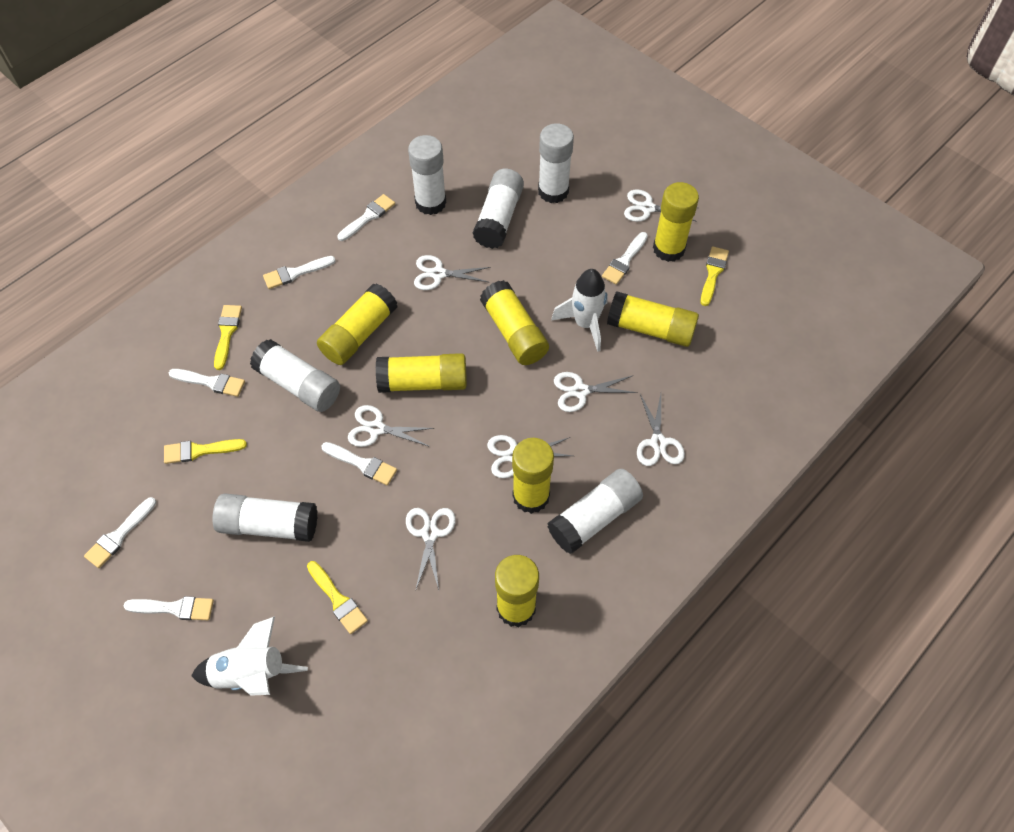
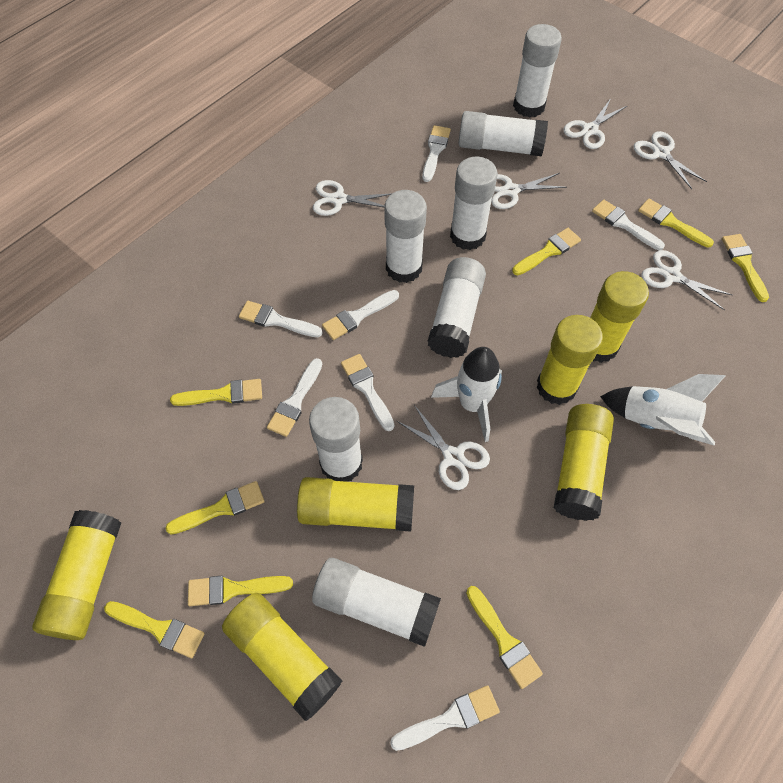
white glue stick: 6 -> 7
white scissors: 7 -> 6
yellow brush: 4 -> 8
yellow glue stick: 7 -> 6

